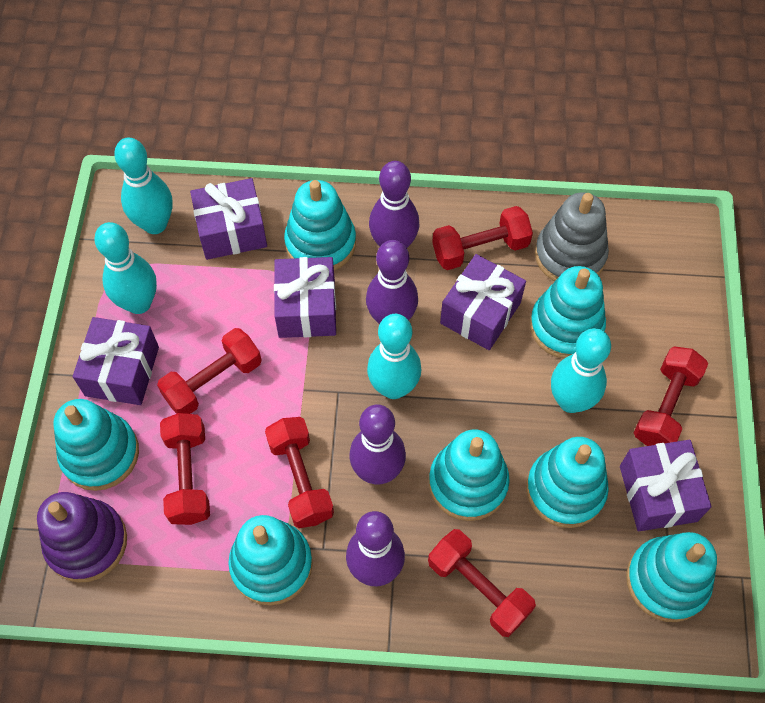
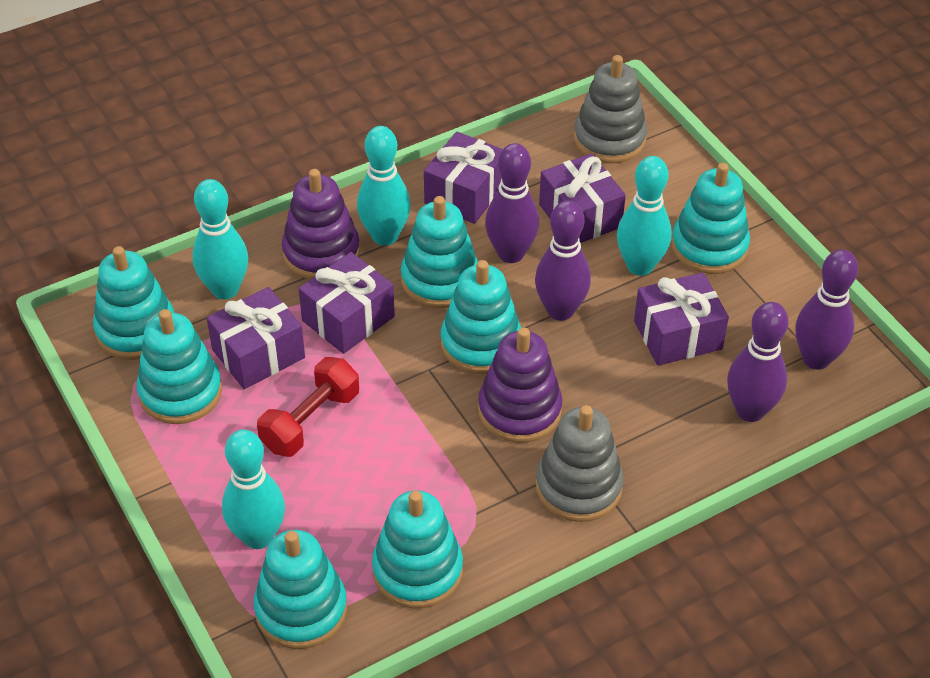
grey stacking toy: 1 -> 2
purple stacking toy: 1 -> 2
red dumbbell: 6 -> 1

